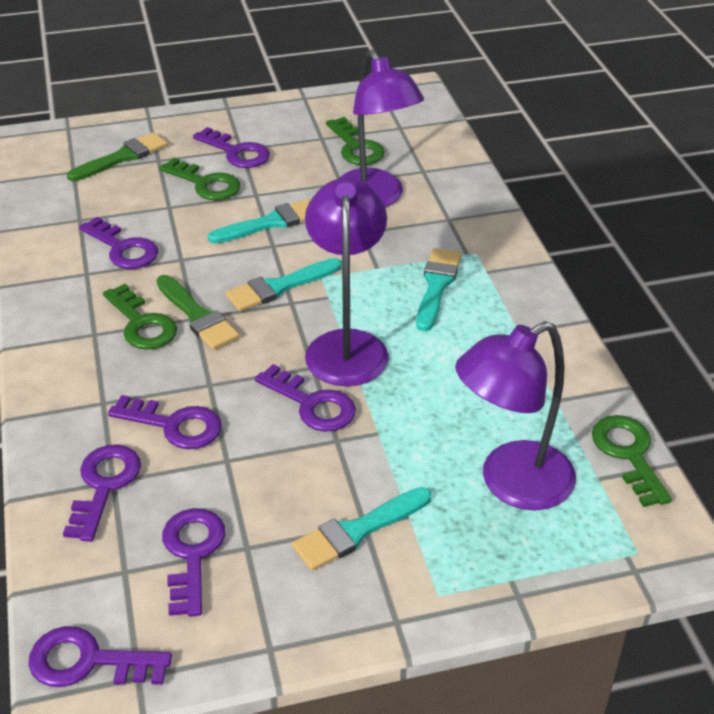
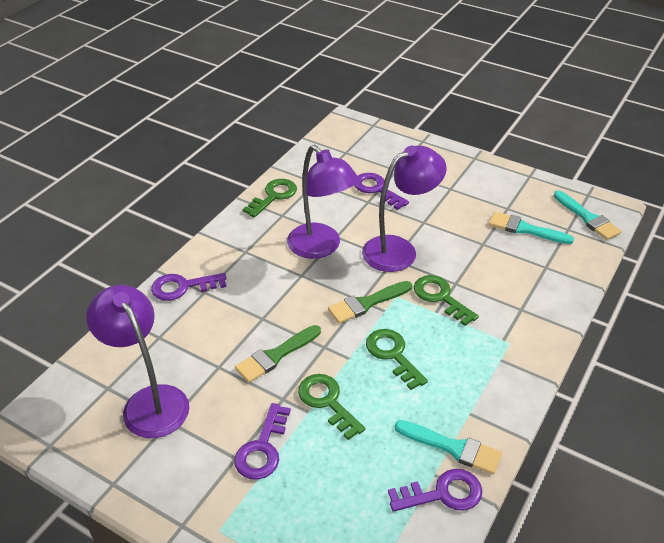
purple key: 7 -> 4
turquoise brush: 4 -> 3

